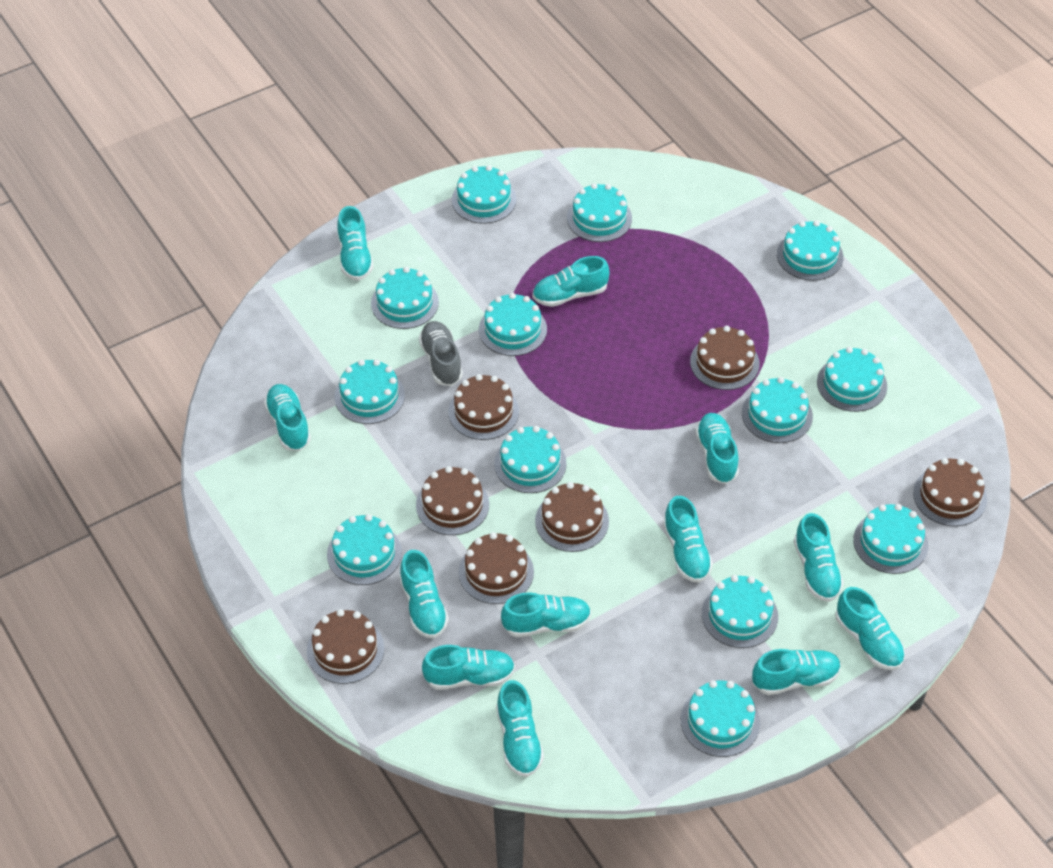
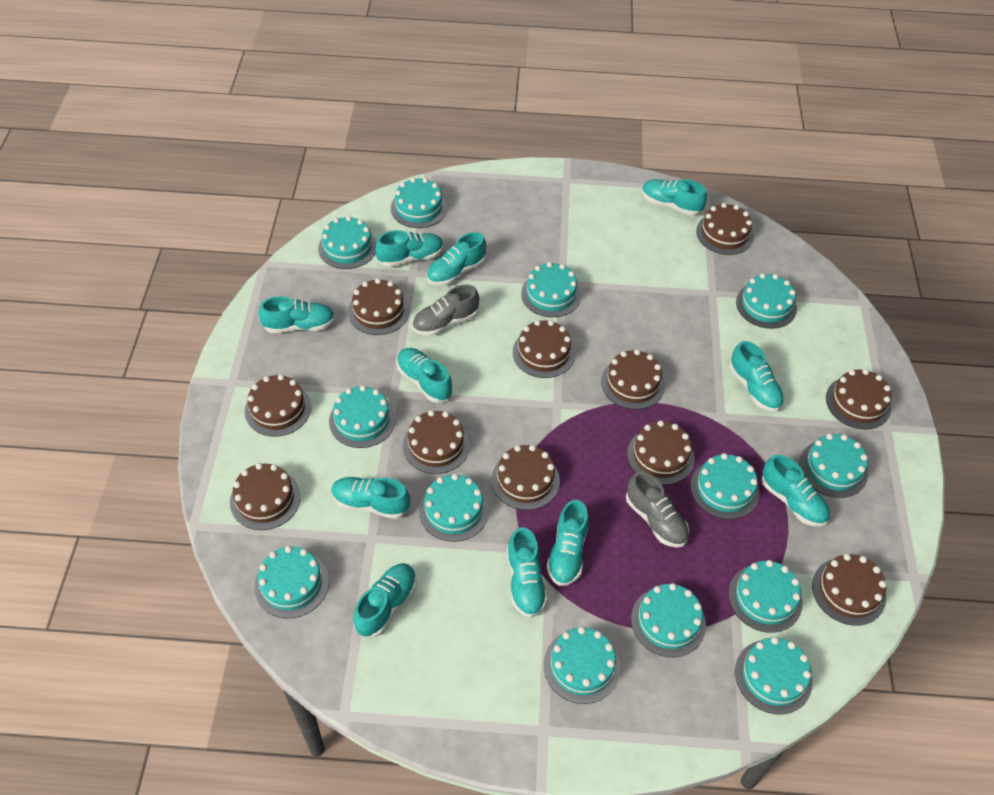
brown cake: 7 -> 11
grey shoe: 1 -> 2
turquoise shoe: 12 -> 11

